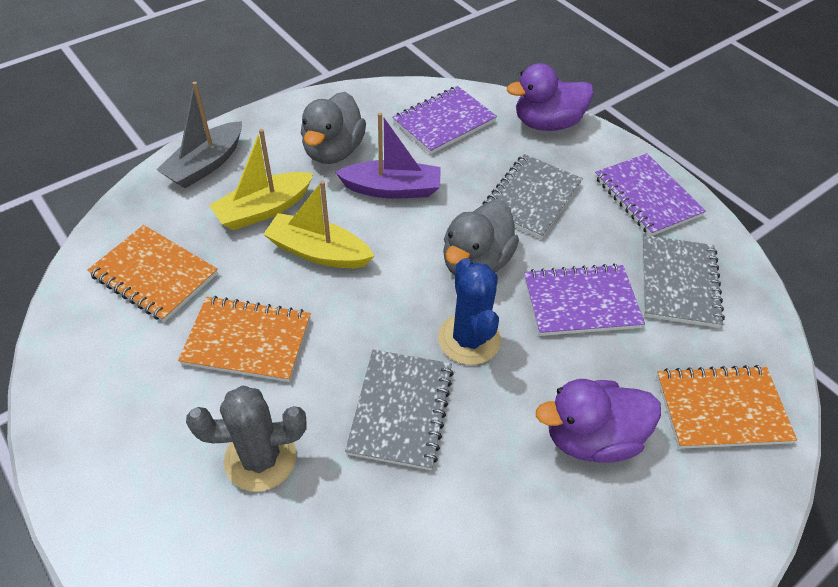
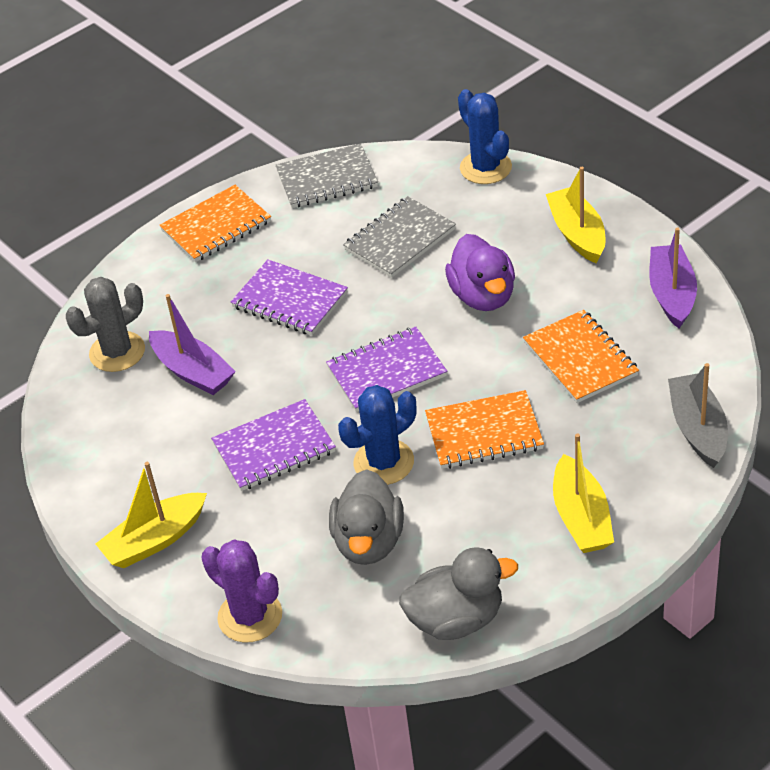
blue cactus: 1 -> 2
grey notebook: 3 -> 2
purple boat: 1 -> 2
purple cactus: 0 -> 1
purple duck: 2 -> 1
yellow boat: 2 -> 3

